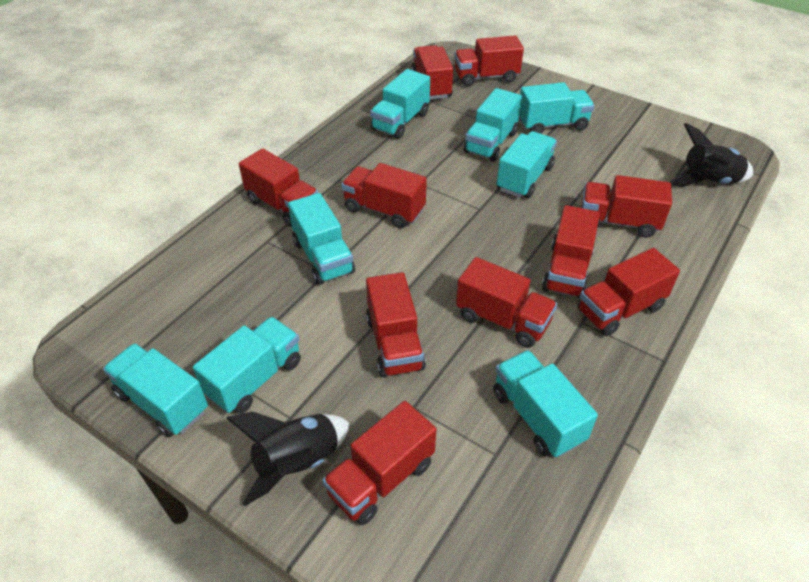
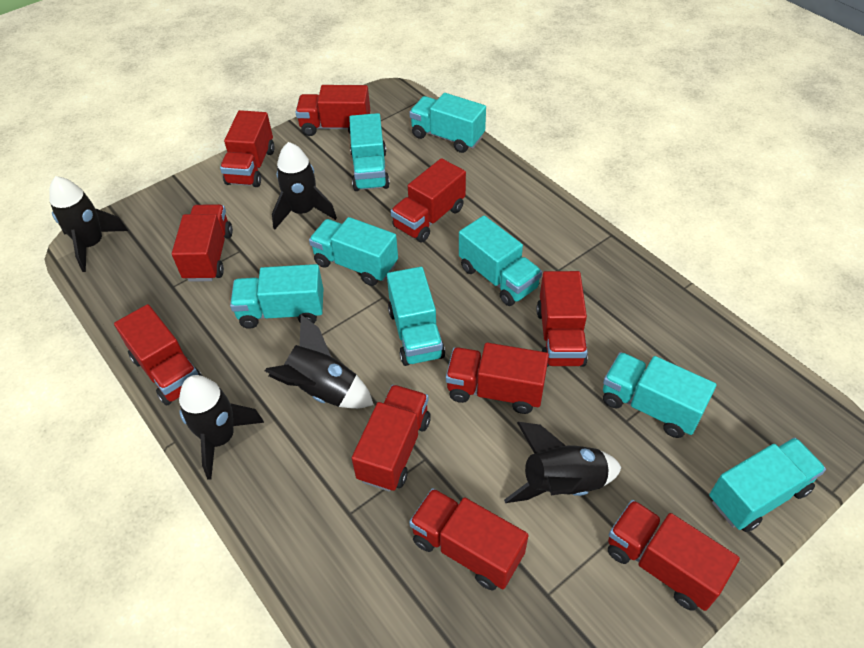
black rocket: 2 -> 5

